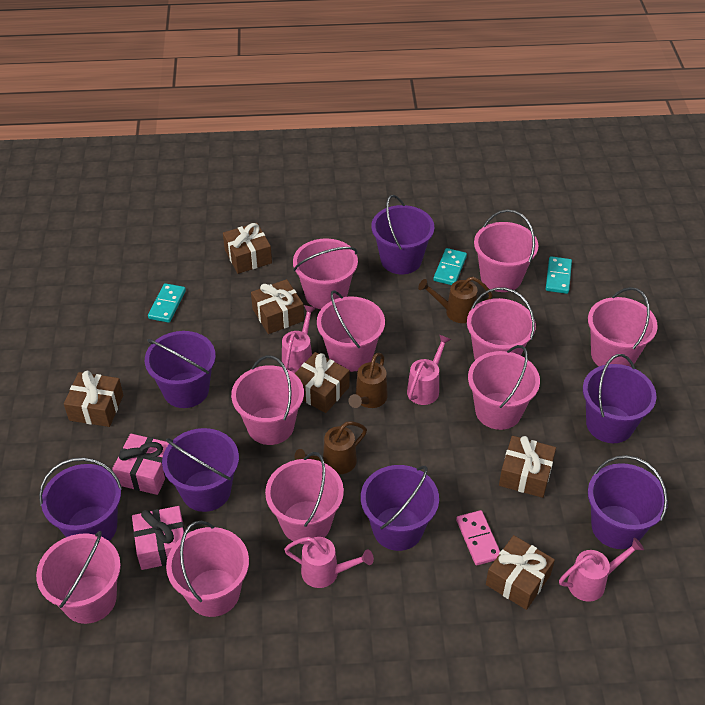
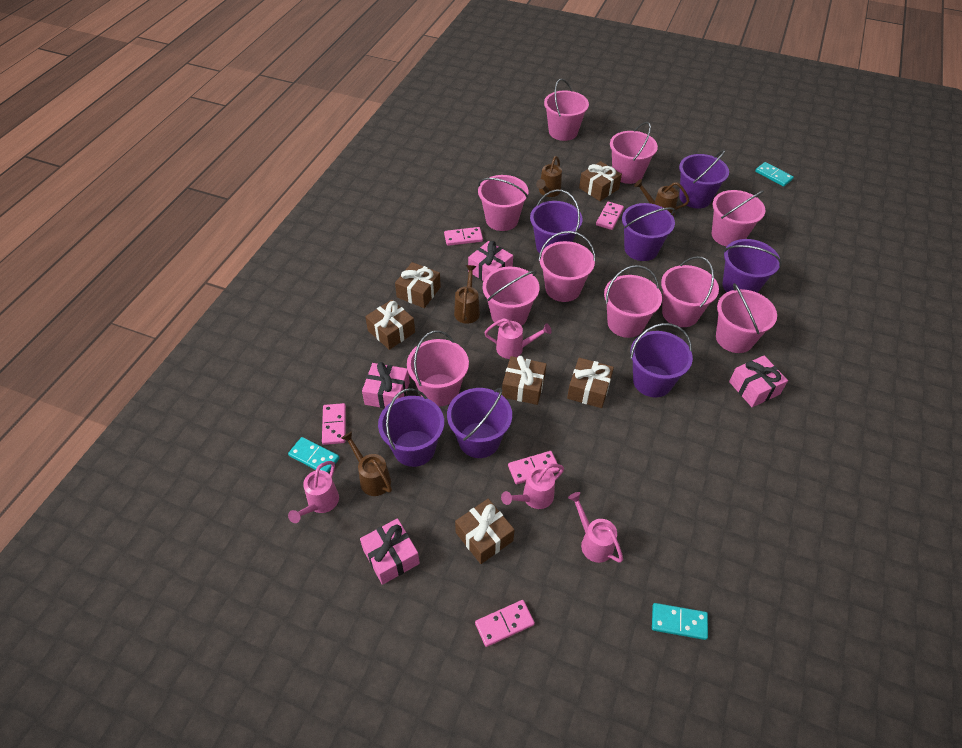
brown watering can: 3 -> 4
pink domino: 1 -> 5
pink gift: 2 -> 4

